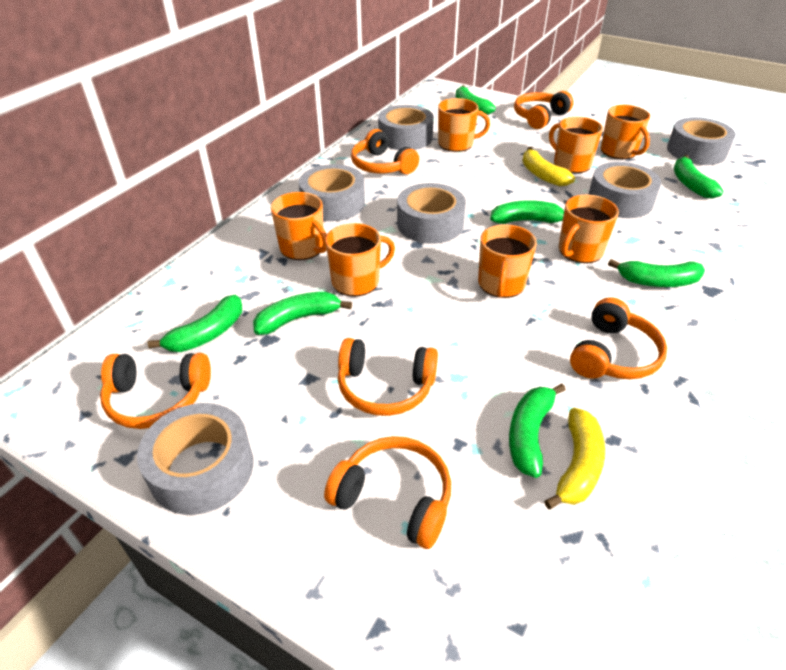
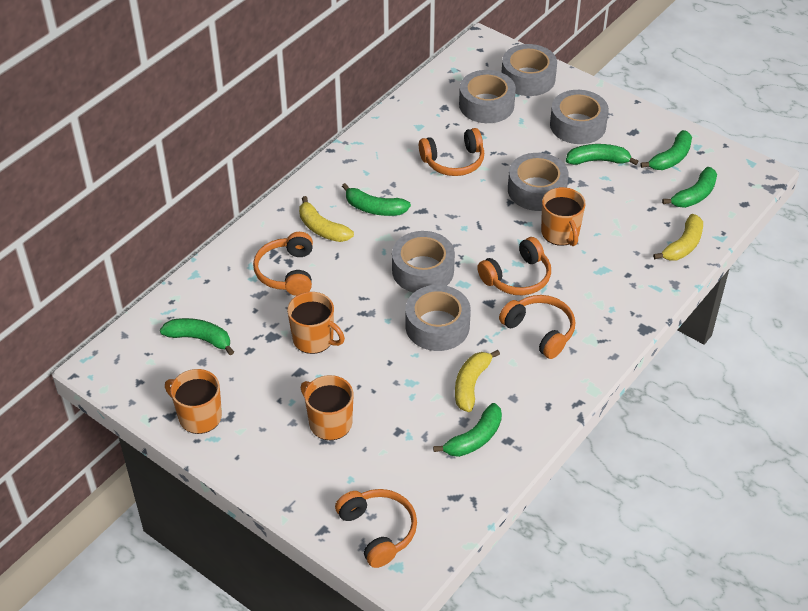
green banana: 7 -> 6
orange headphones: 6 -> 5
orange mug: 7 -> 4
yellow banana: 2 -> 3

